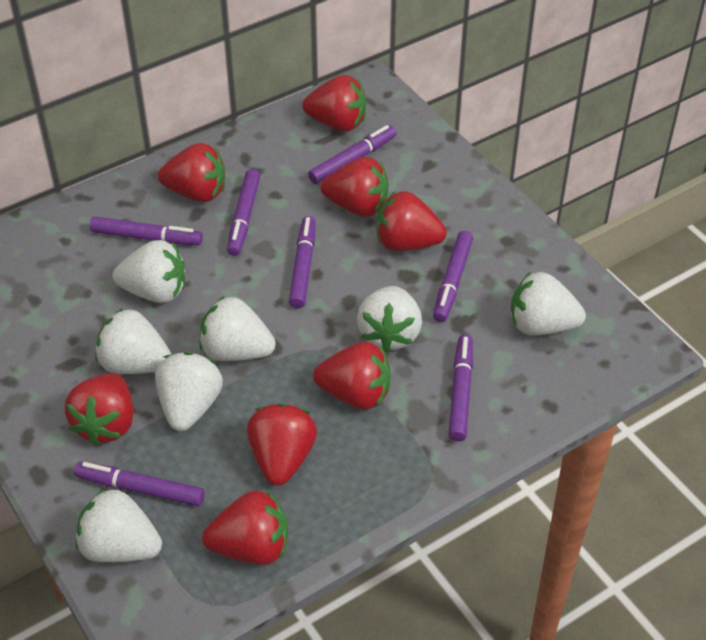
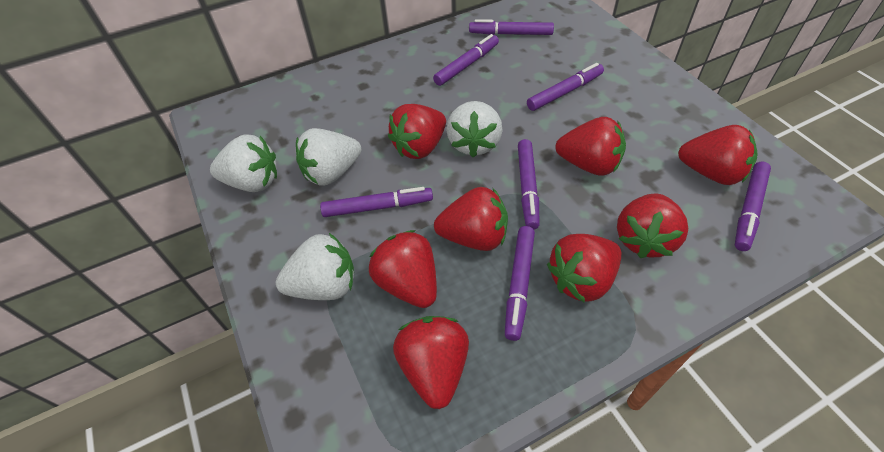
white strawberry: 7 -> 4

